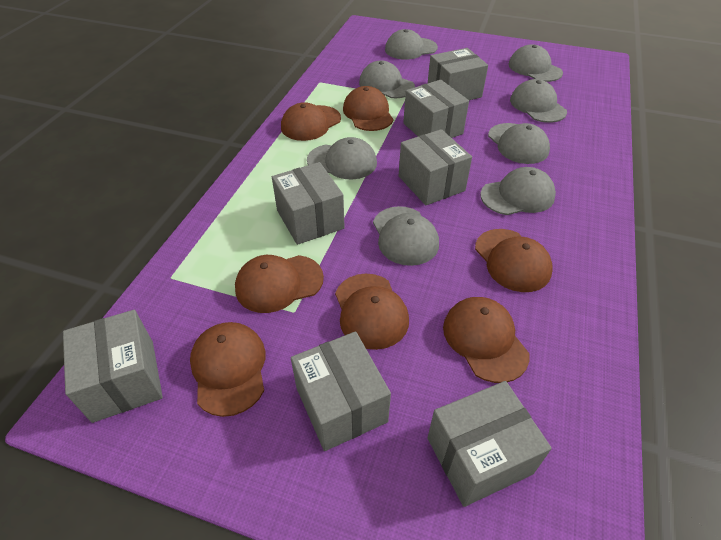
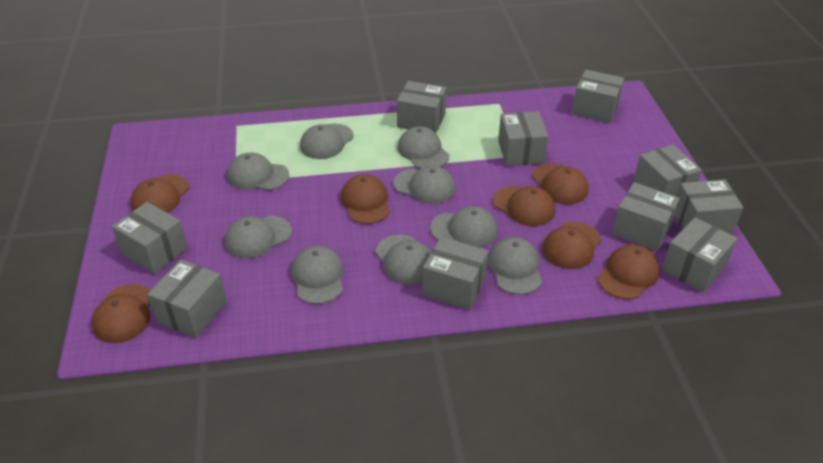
grey box: 7 -> 10
grey cap: 8 -> 9

